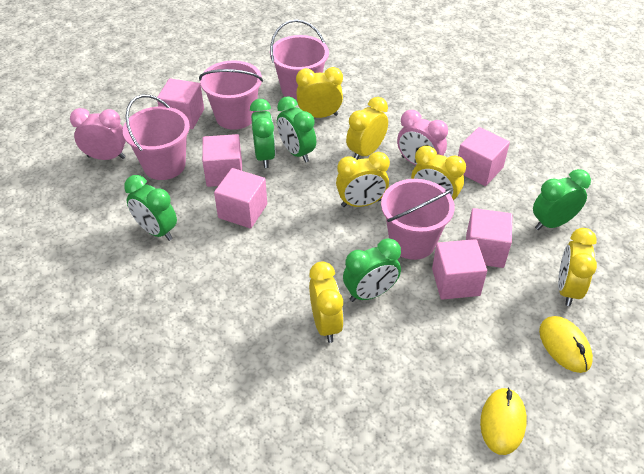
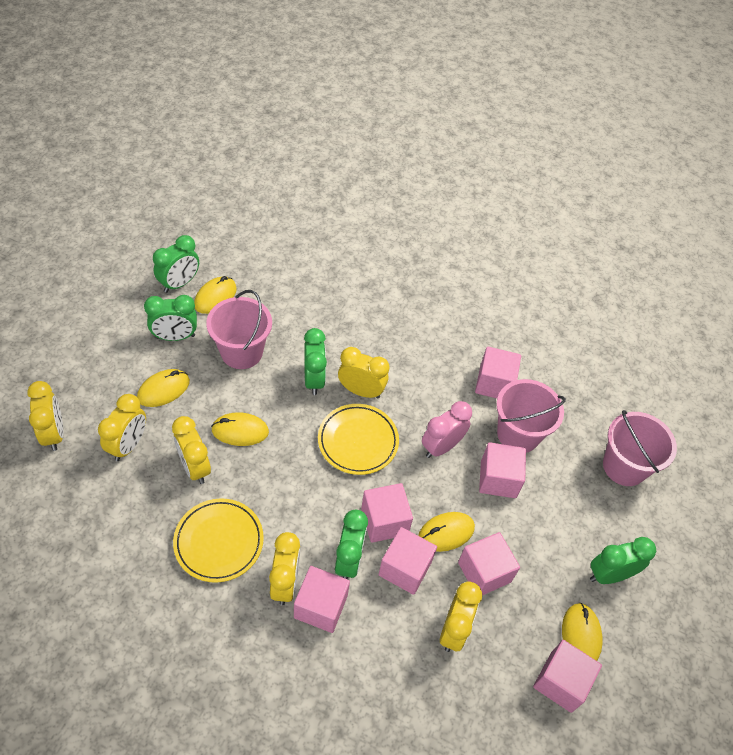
pink bucket: 4 -> 3
pink clock: 2 -> 1
pink cube: 6 -> 7
yellow mouse: 2 -> 5
yellow plate: 0 -> 2

